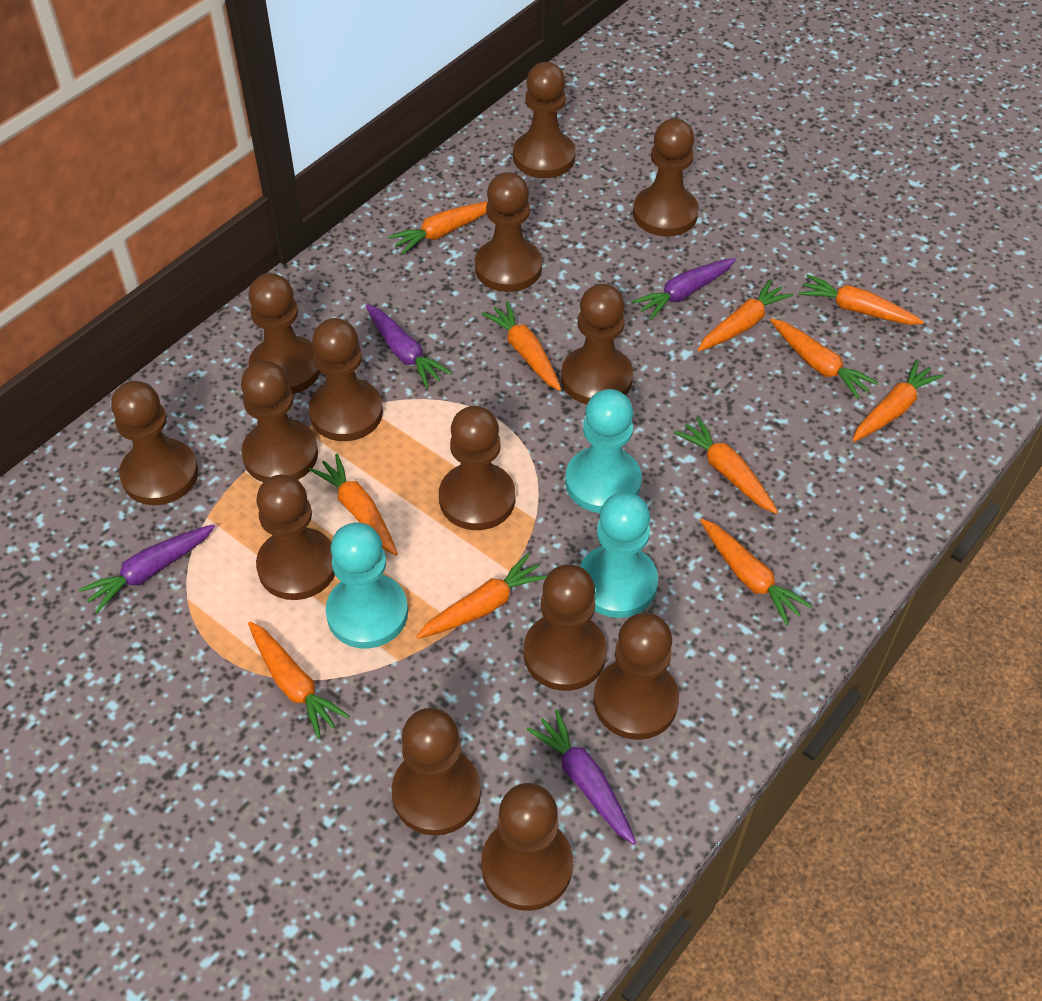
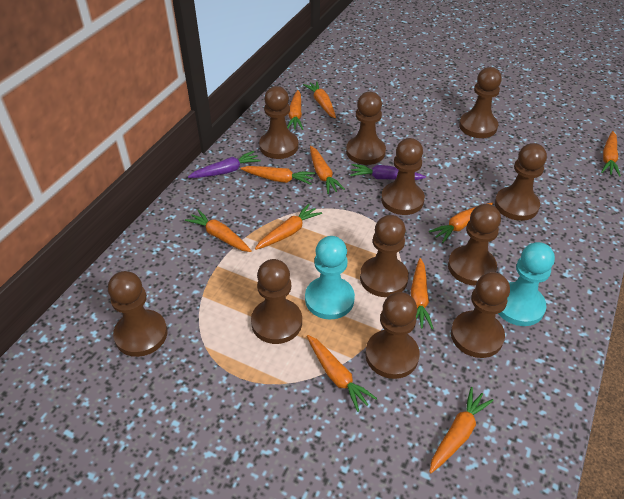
brown pawn: 14 -> 11
purple carrot: 4 -> 2
turquoise pawn: 3 -> 2

